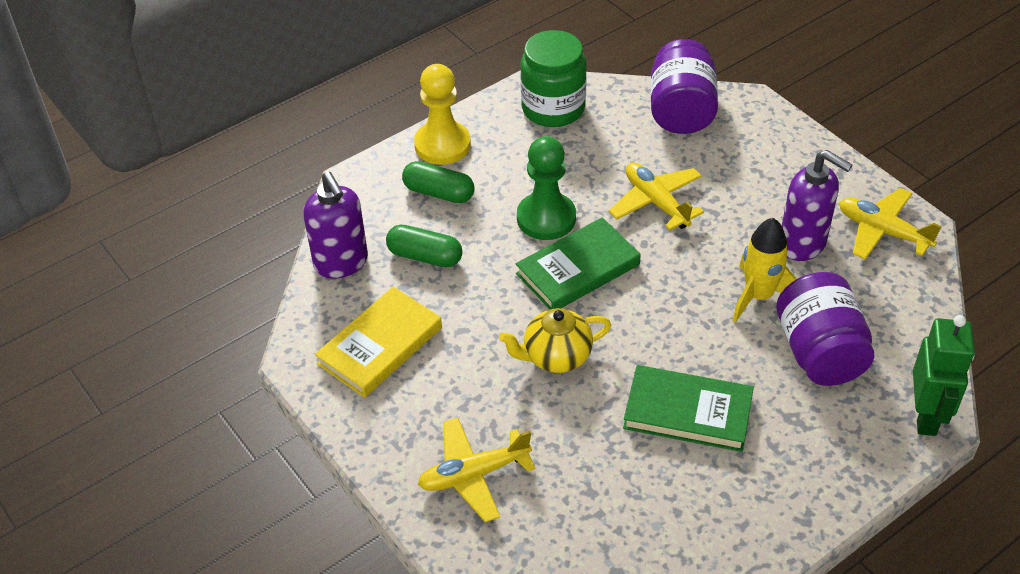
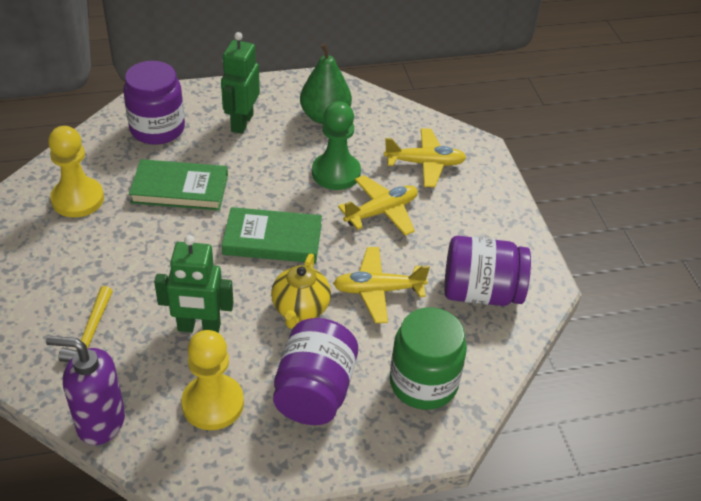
green capsule: 2 -> 0
green pear: 0 -> 1
green robot: 1 -> 2
purple jar: 2 -> 3
purple soap dispenser: 2 -> 1
yellow book: 1 -> 0
yellow hammer: 0 -> 1
yellow pawn: 1 -> 2
yellow rocket: 1 -> 0

